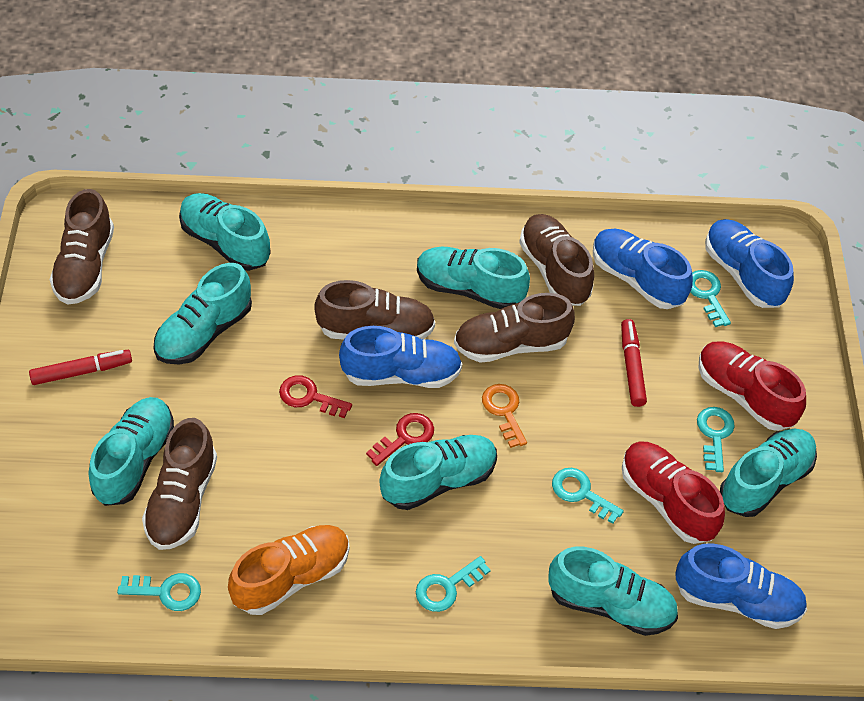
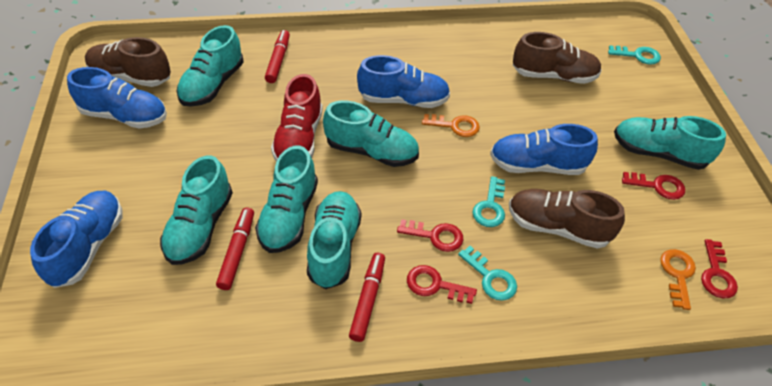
brown shoe: 5 -> 3
orange key: 1 -> 2
orange shoe: 1 -> 0
red key: 2 -> 4
red marker: 2 -> 3
red shoe: 2 -> 1
turquoise key: 5 -> 3
turquoise shoe: 7 -> 6

